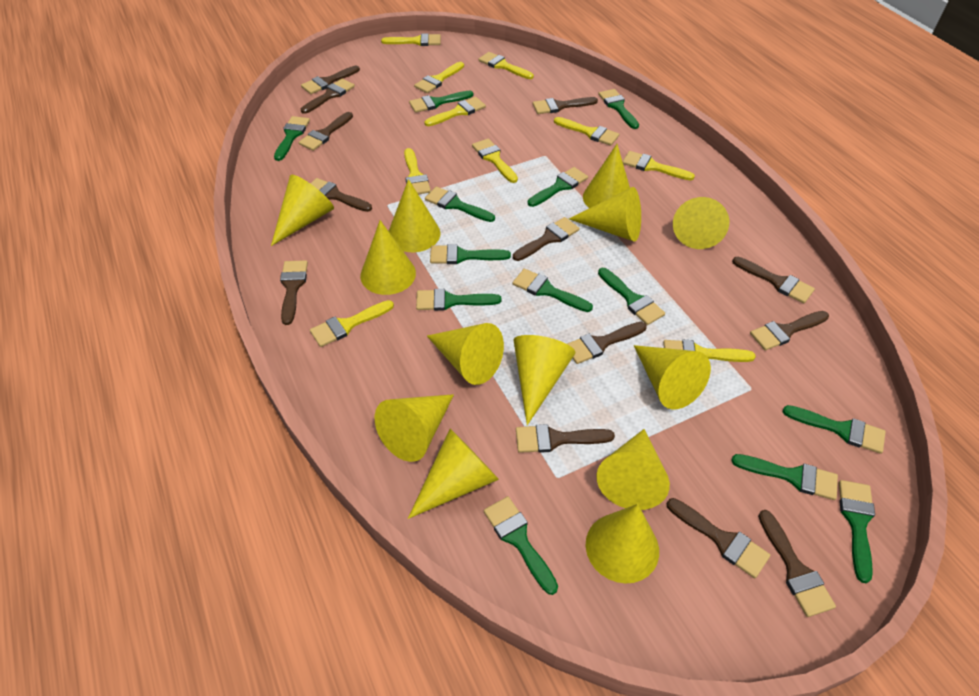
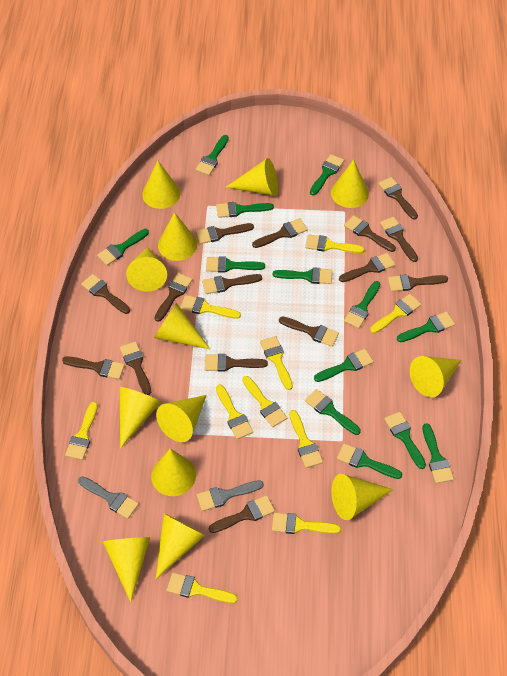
brown brush: 13 -> 15
grey brush: 0 -> 2

